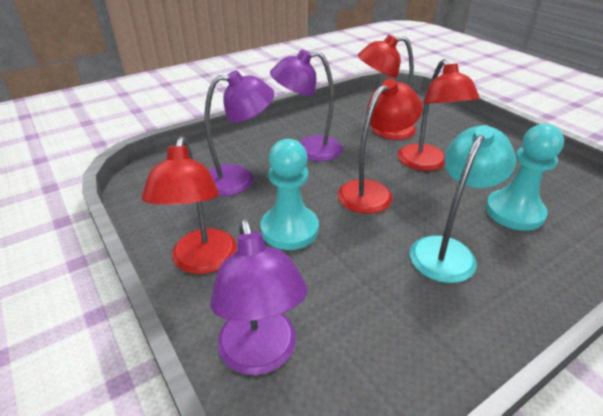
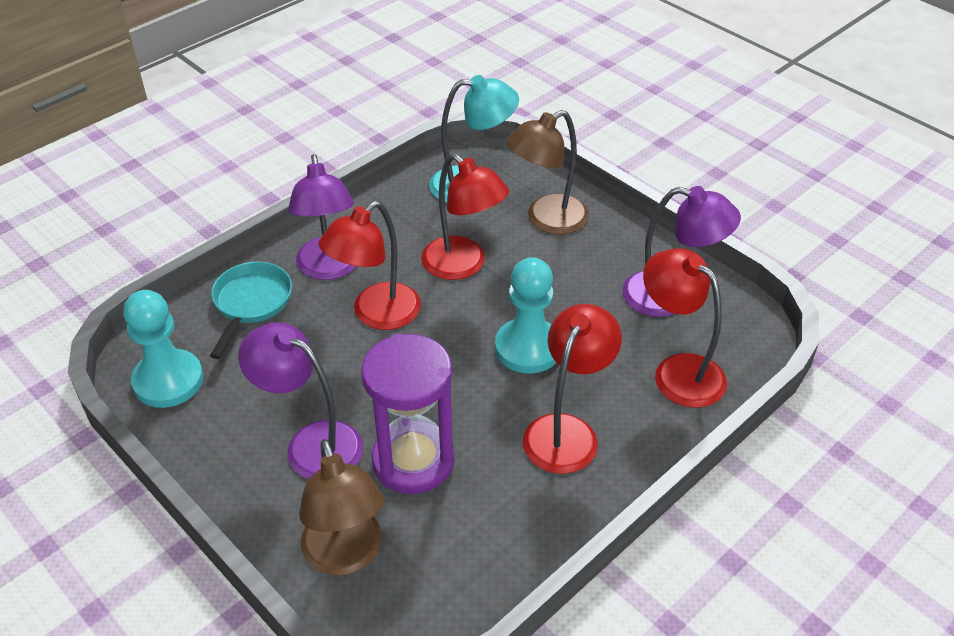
brown lamp: 0 -> 2
purple hourglass: 0 -> 1
turquoise pan: 0 -> 1

